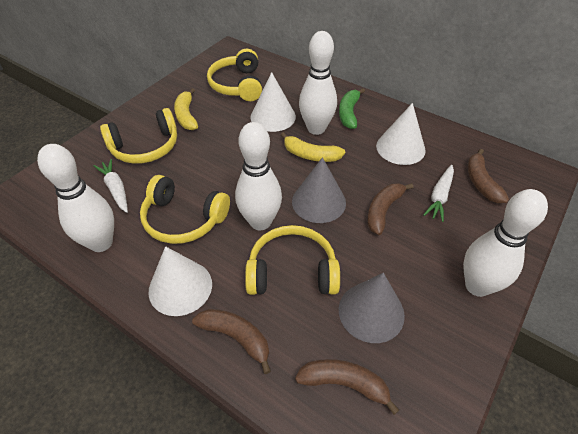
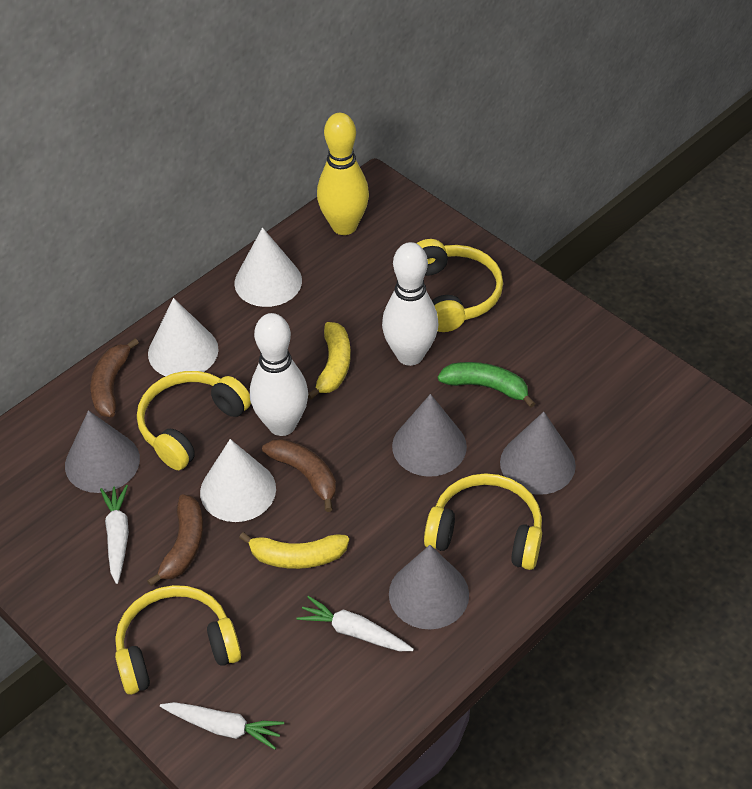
brown banana: 4 -> 3
grey cone: 2 -> 4
white bowling pin: 4 -> 2
white carrot: 2 -> 3
yellow bowling pin: 0 -> 1

